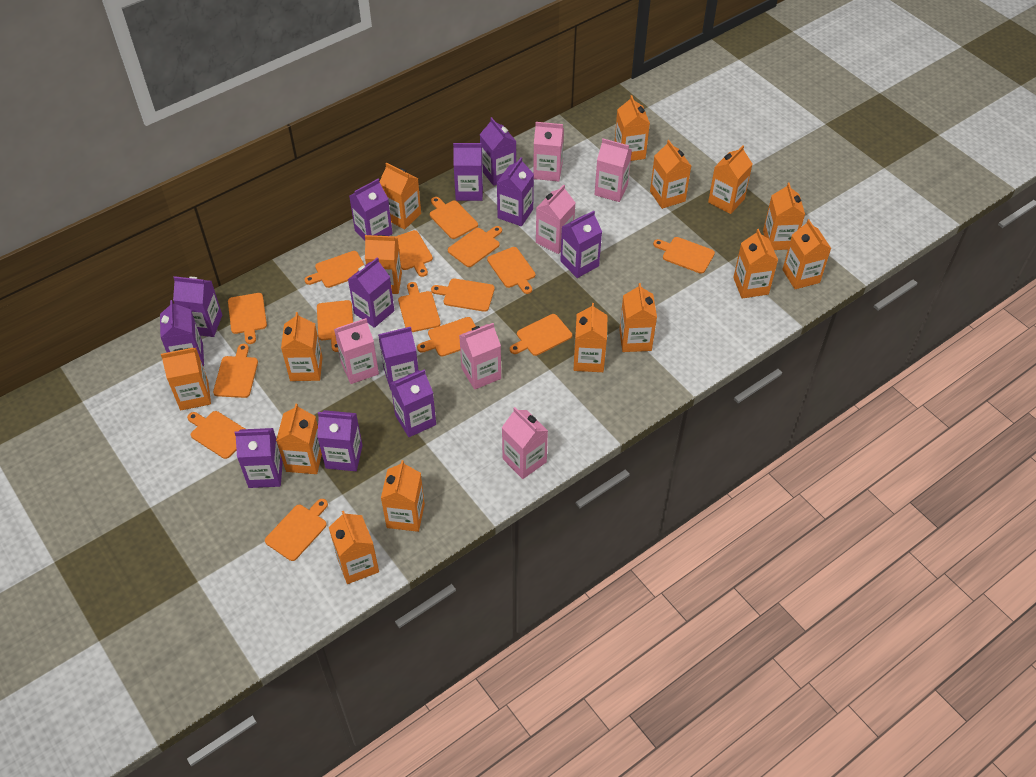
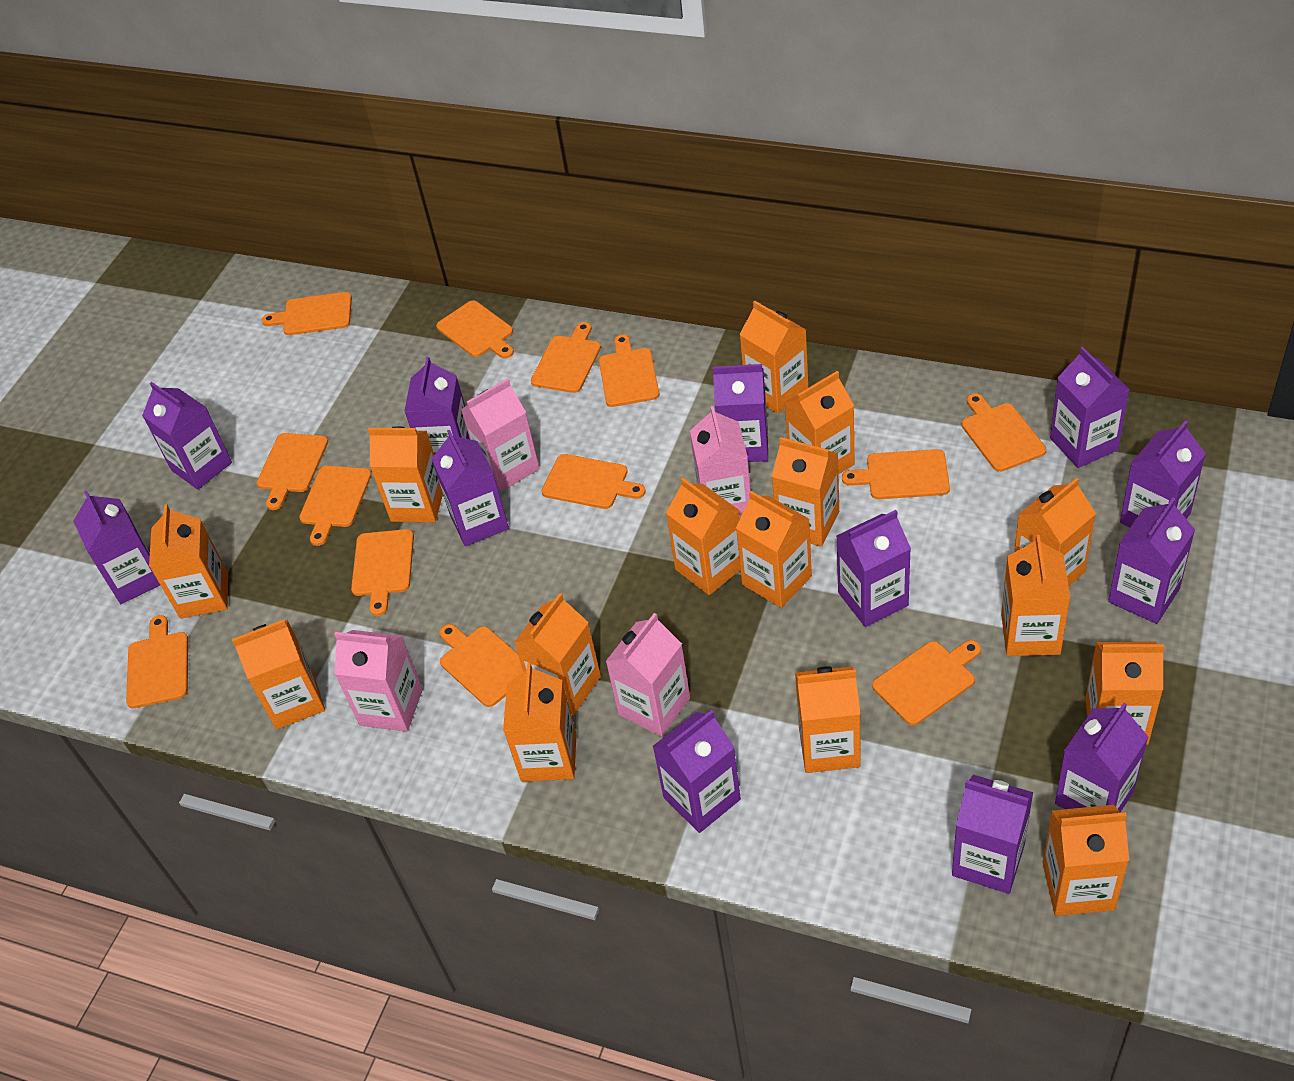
orange cutting board: 15 -> 13
pink carton: 6 -> 4

